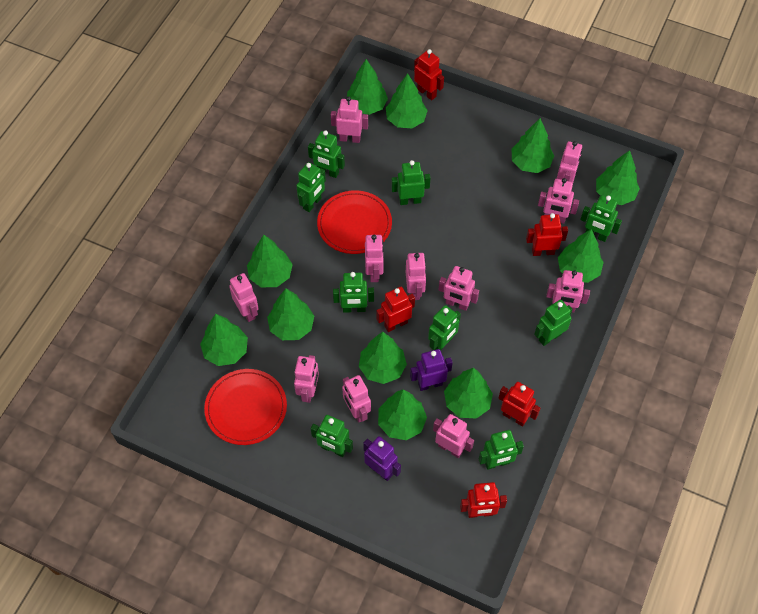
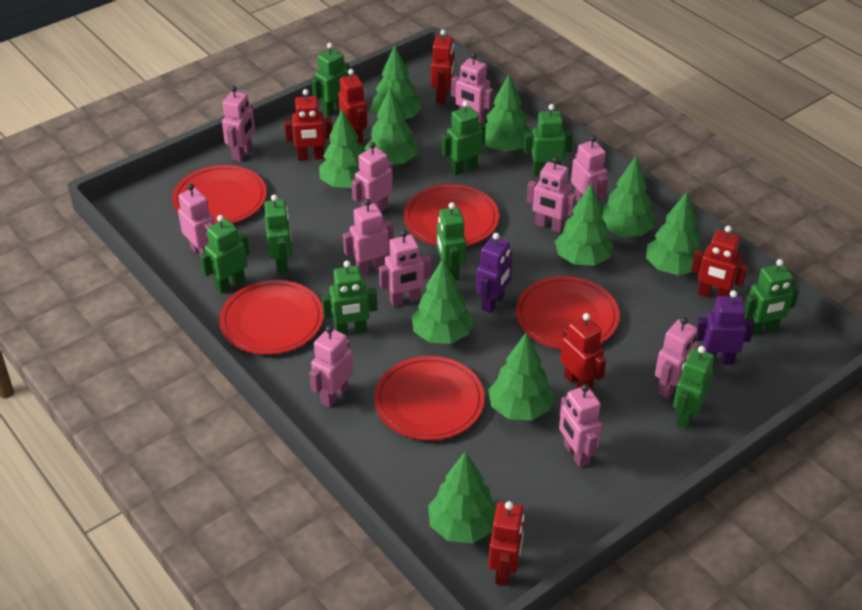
green tree: 11 -> 10
red plate: 2 -> 5
red robot: 5 -> 6

